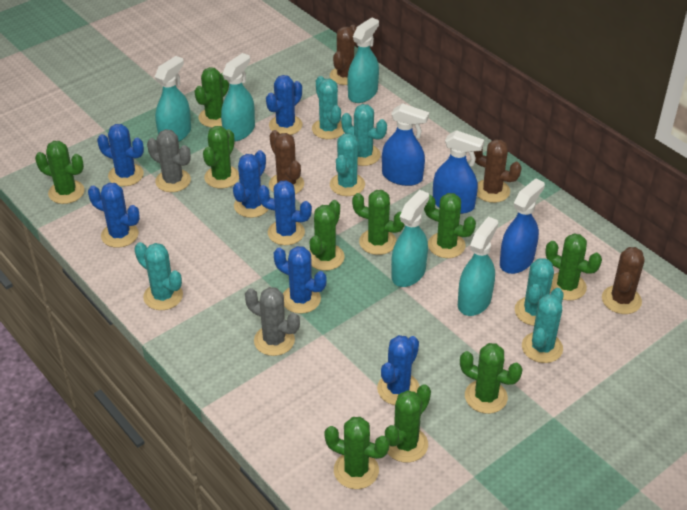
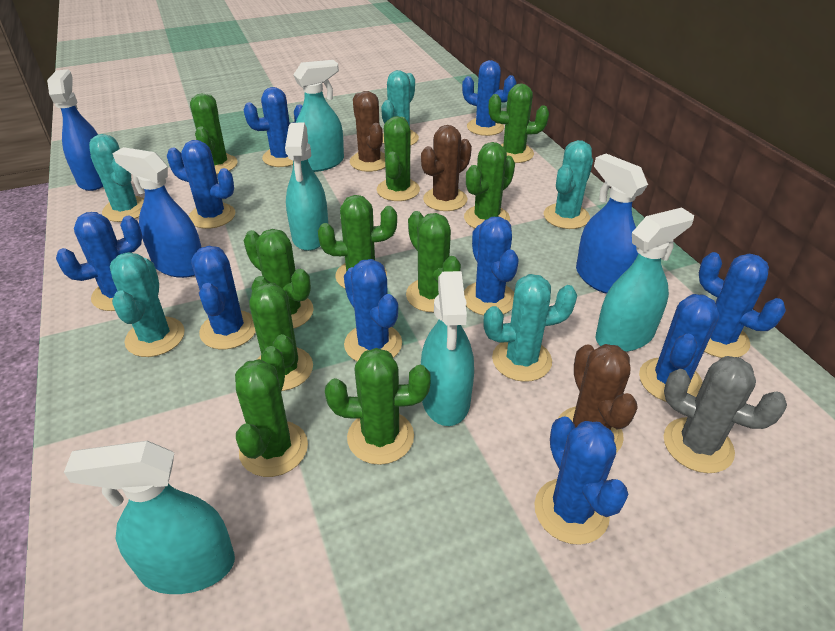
blue cactus: 7 -> 10
brown cactus: 4 -> 3
grey cactus: 2 -> 1
turquoise cactus: 6 -> 5

